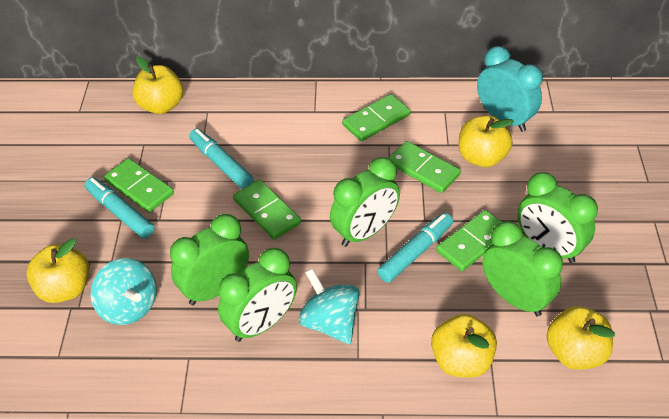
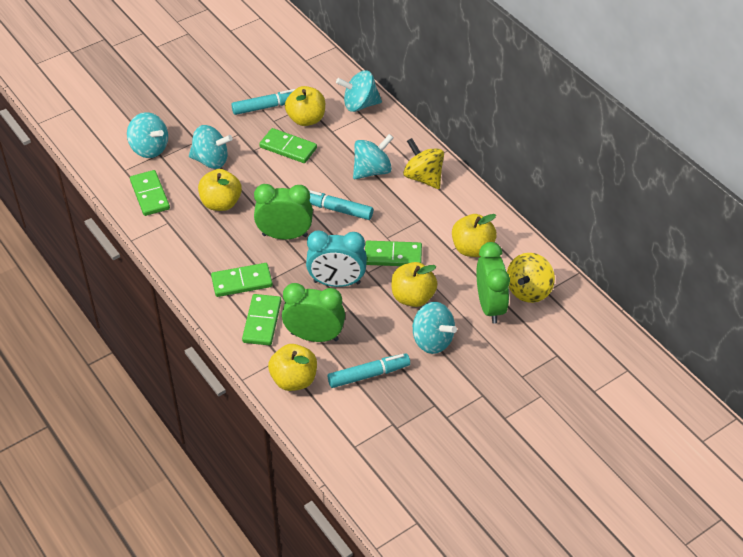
green clock: 5 -> 3
turquoise spinning top: 2 -> 5
yellow spinning top: 0 -> 2

